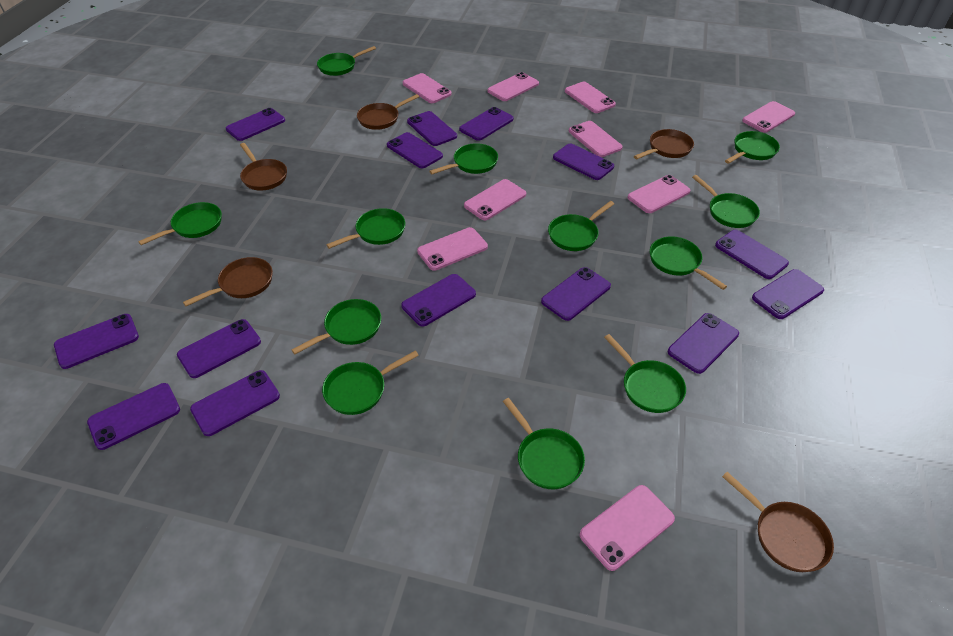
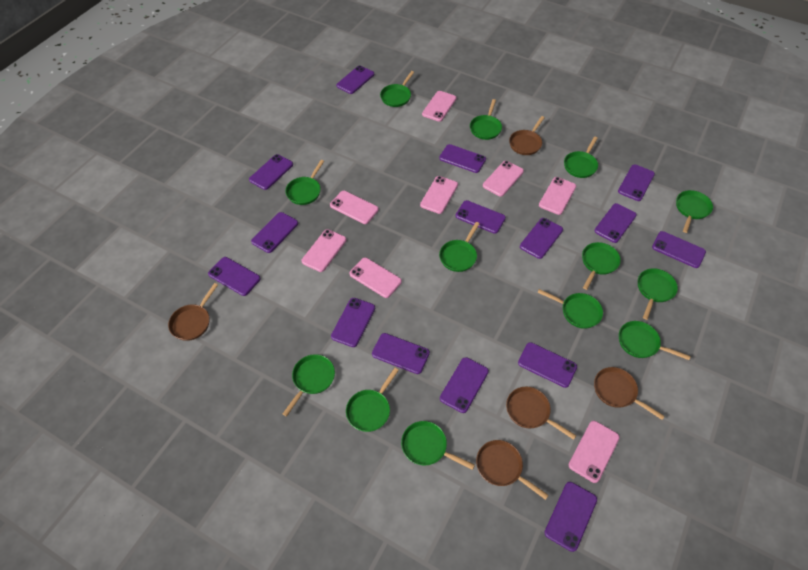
green pan: 12 -> 13
pink phone: 9 -> 8
purple phone: 14 -> 15

